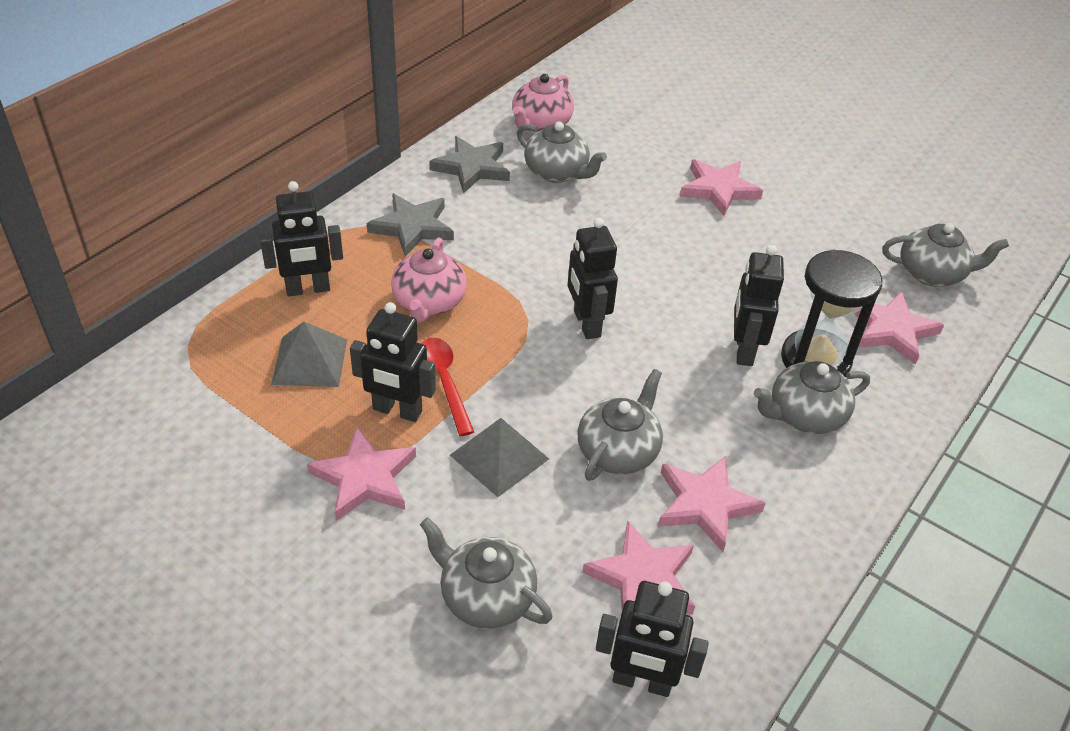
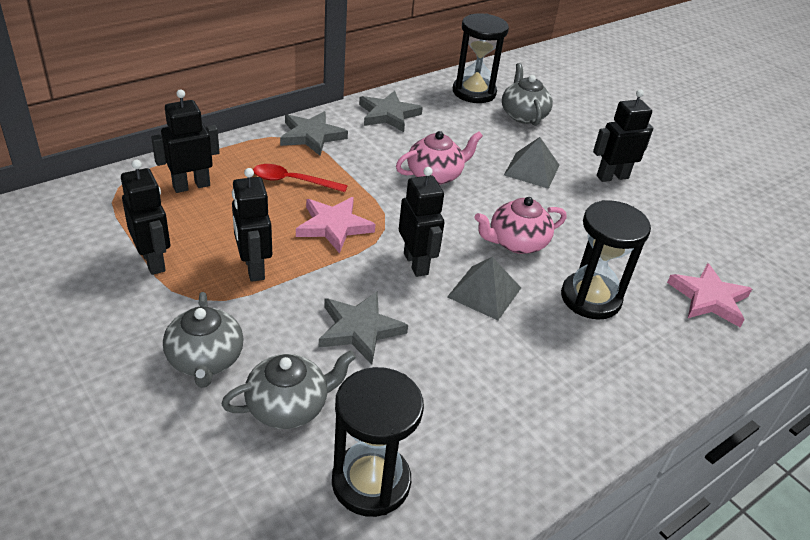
black hourglass: 1 -> 3
grey star: 2 -> 3
grey teapot: 5 -> 3
pink star: 5 -> 2

